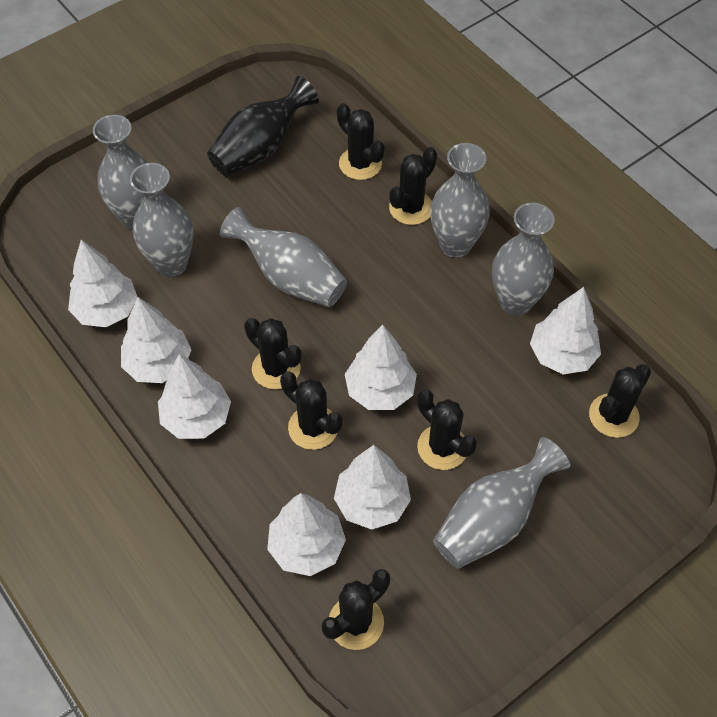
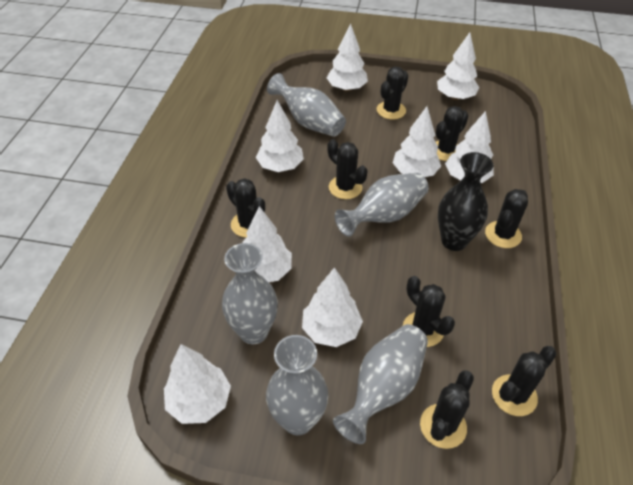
black cactus: 7 -> 8
grey vase: 6 -> 5
white tree: 7 -> 8

